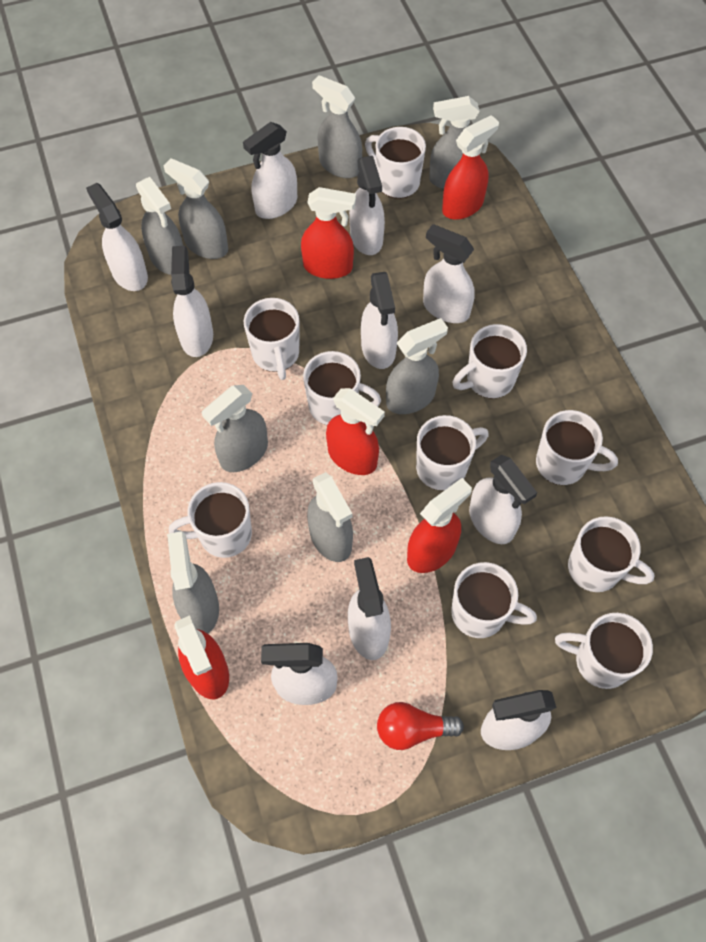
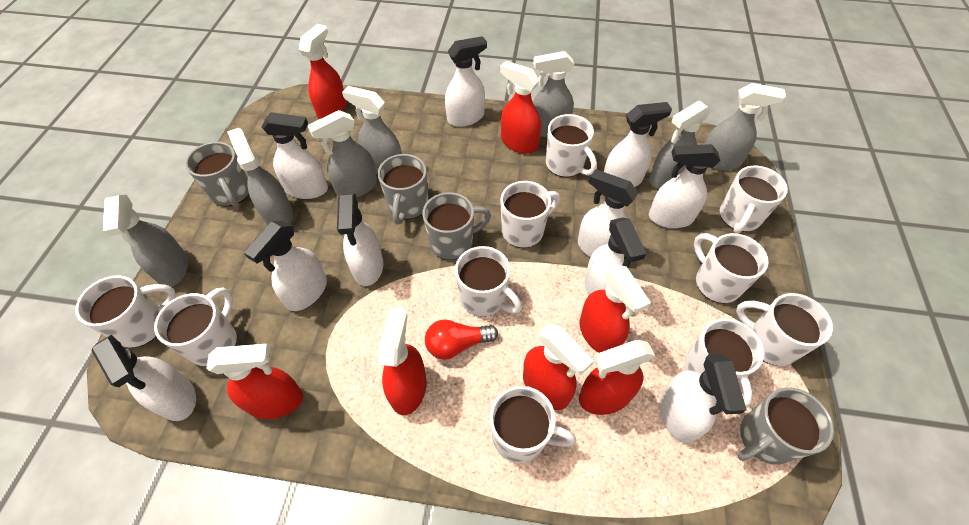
grey mug: 0 -> 4
grey spray bottle: 8 -> 7
red spray bottle: 5 -> 7

